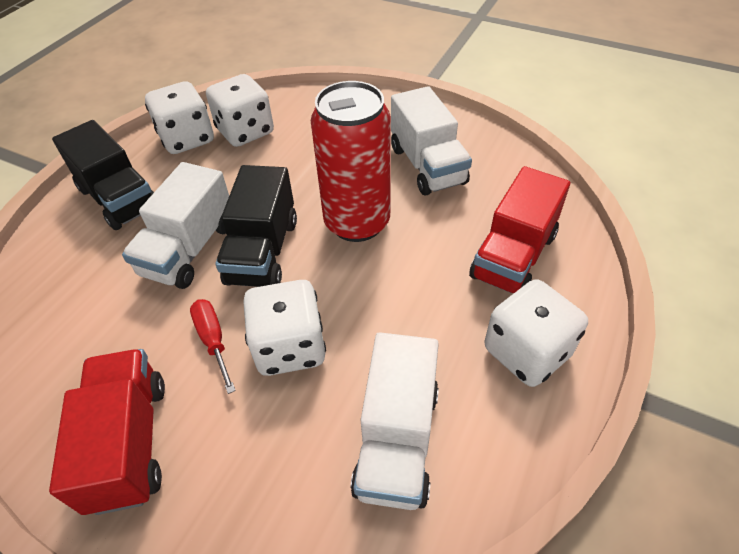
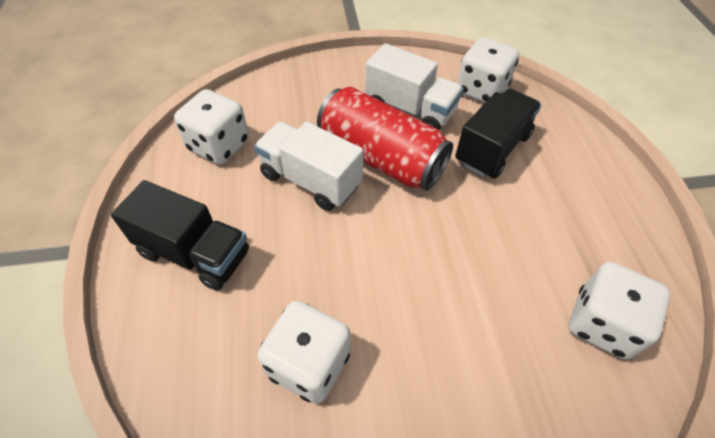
red screwdriver: 1 -> 0
red truck: 2 -> 0
white truck: 3 -> 2

